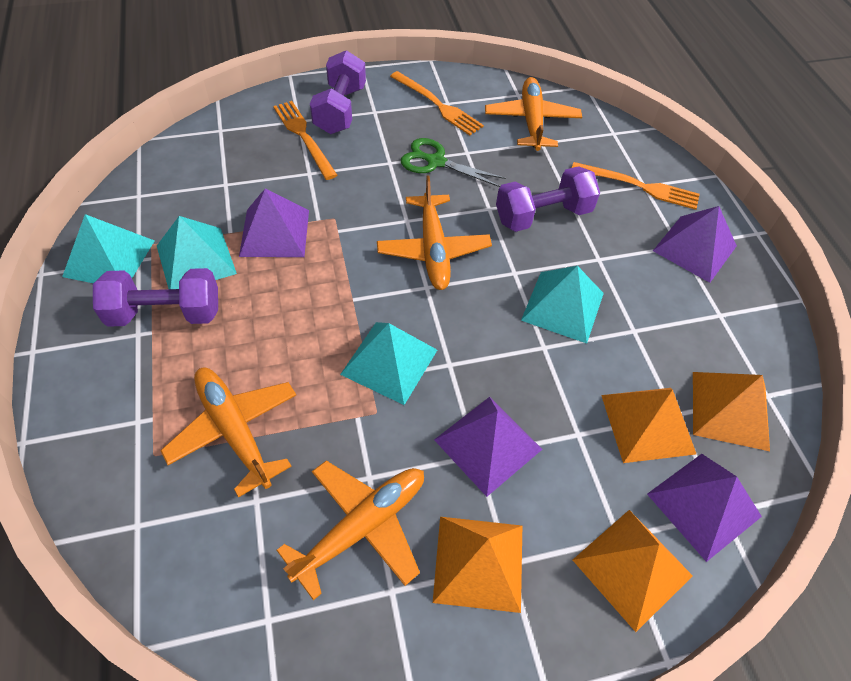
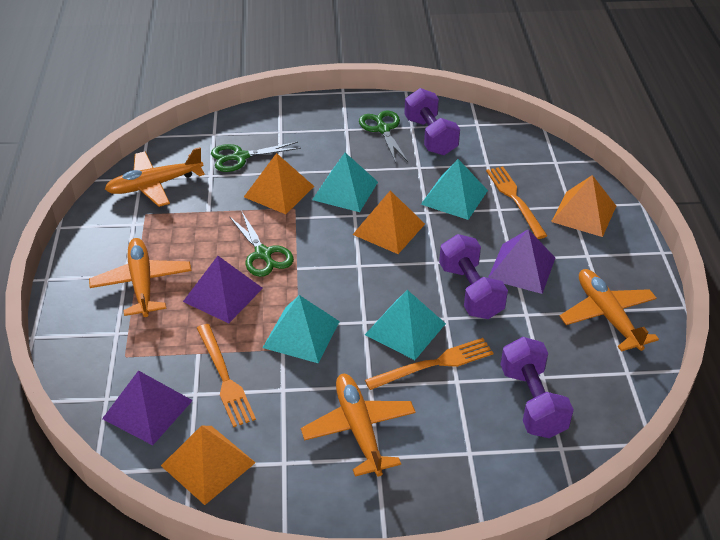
green scissors: 1 -> 3
purple pyramid: 4 -> 3

